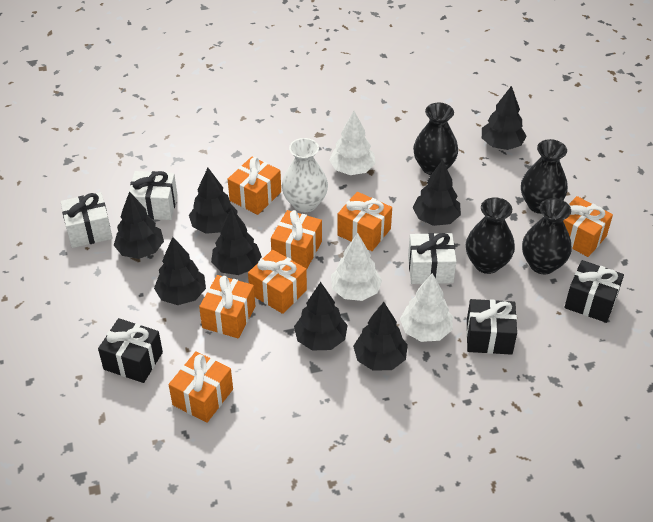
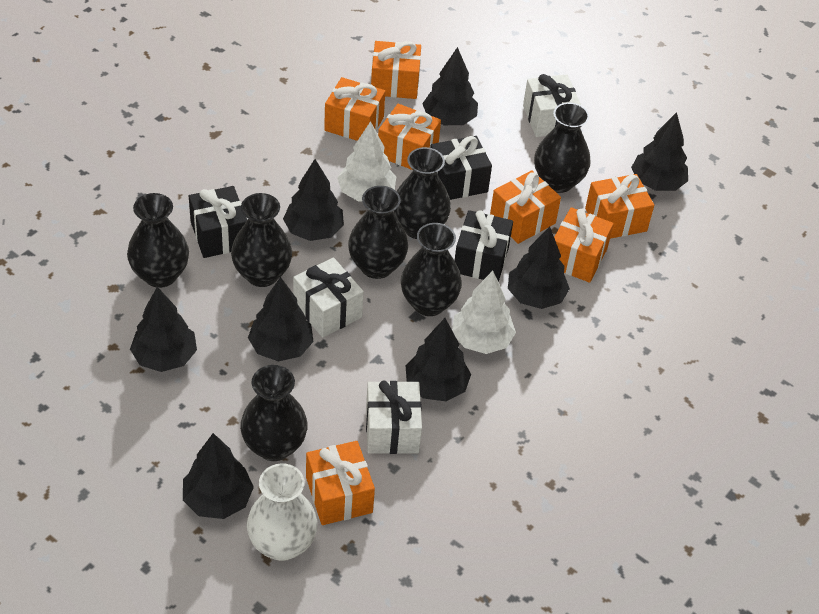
black vase: 4 -> 7
white tree: 3 -> 2

